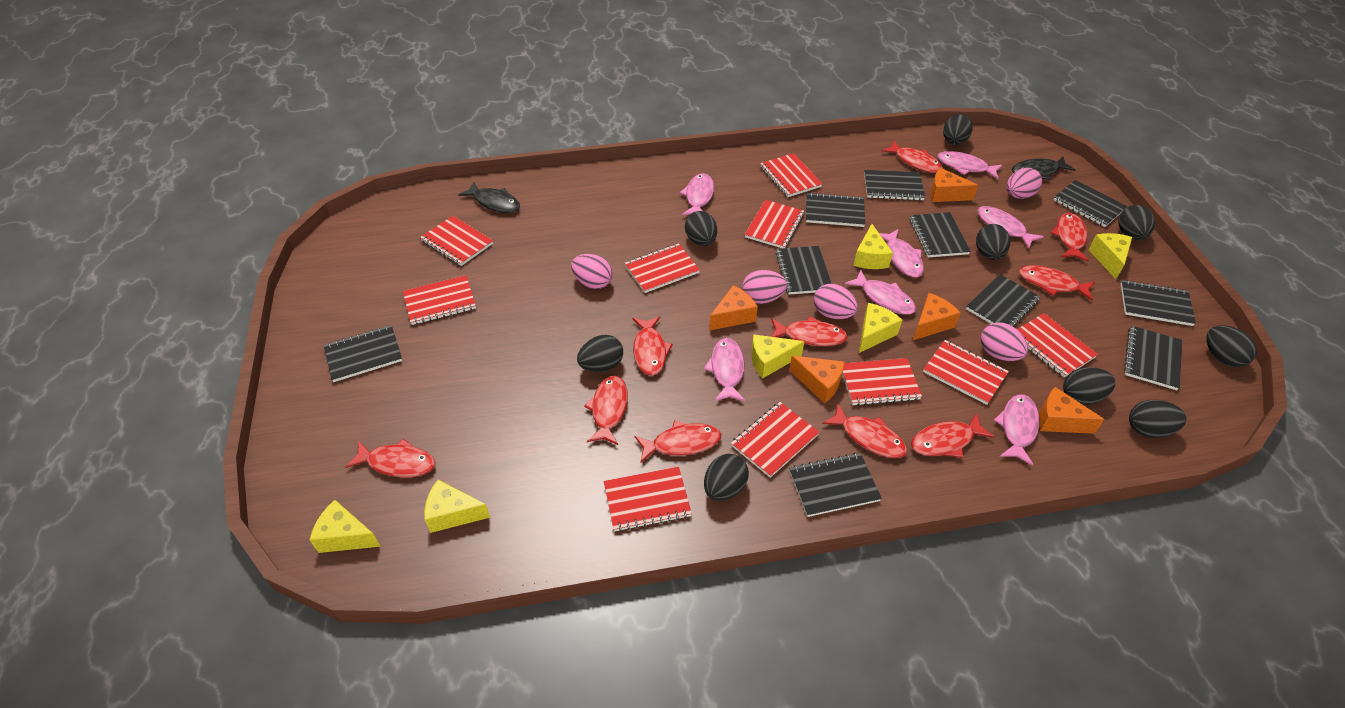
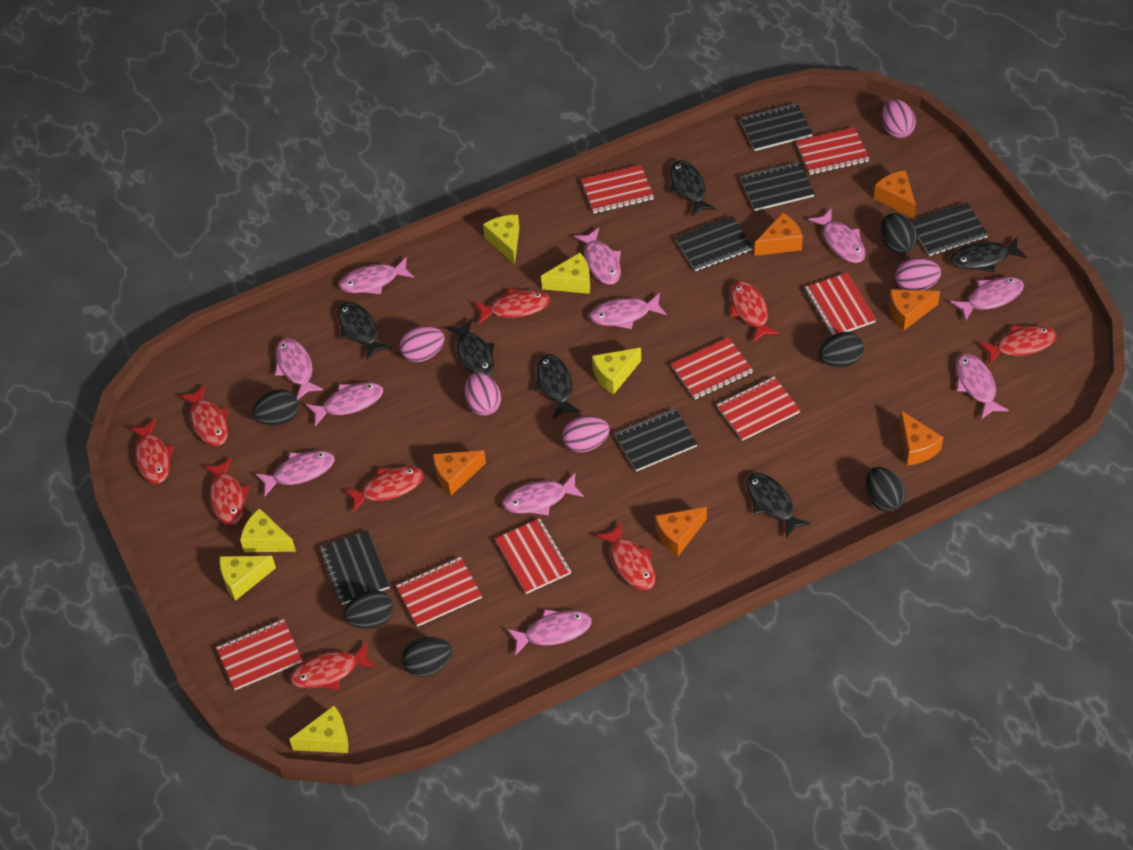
black egg: 9 -> 6
black fish: 2 -> 6
black notebook: 10 -> 6
orange cheese: 5 -> 6
pink fish: 7 -> 11
red fish: 10 -> 9
red notebook: 10 -> 8

